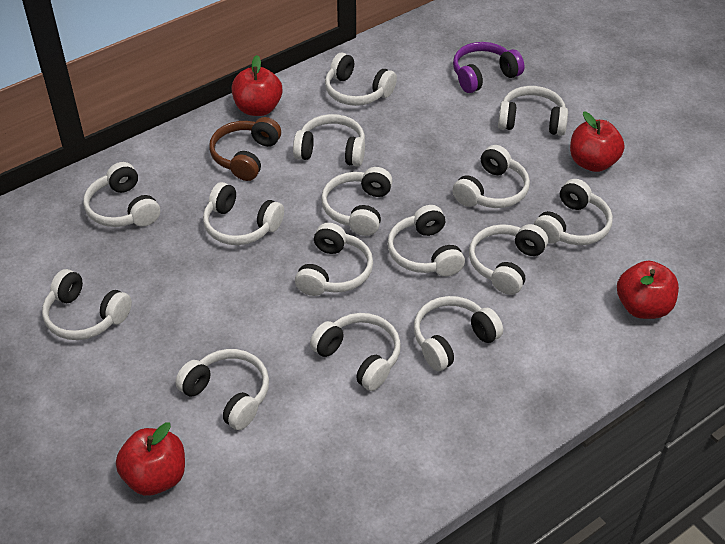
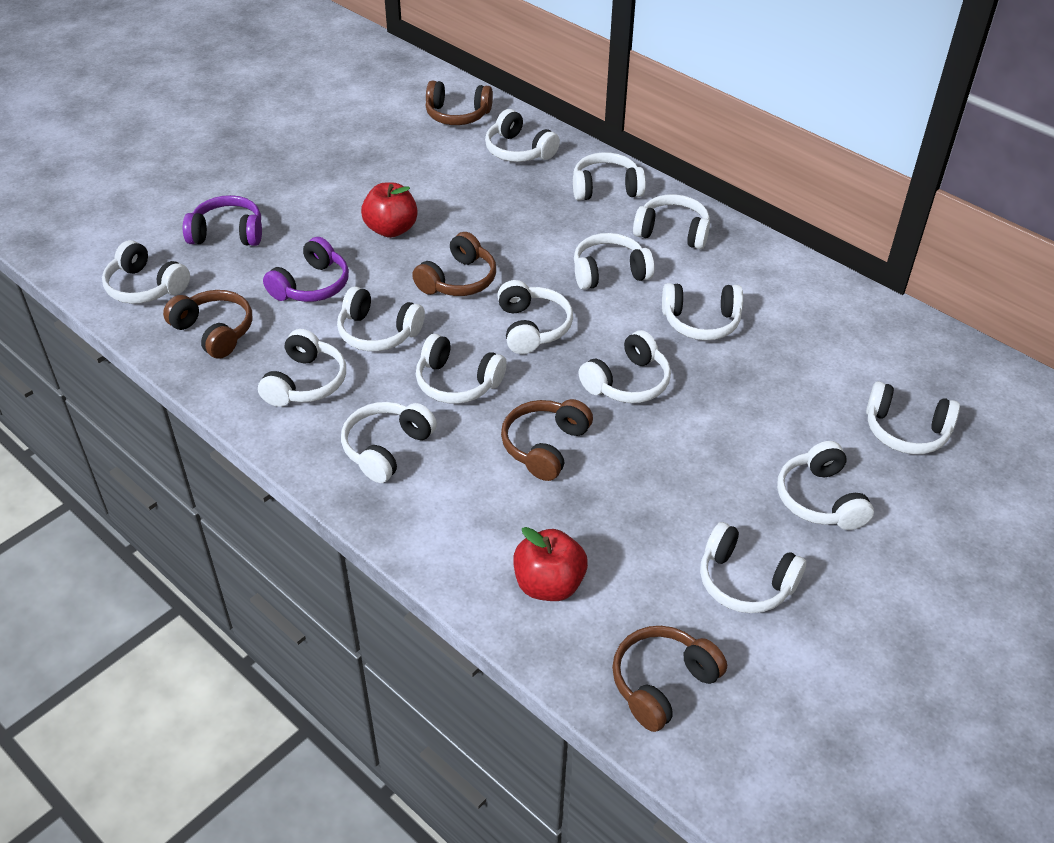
brown headphones: 1 -> 5
purple headphones: 1 -> 2
red apple: 4 -> 2

